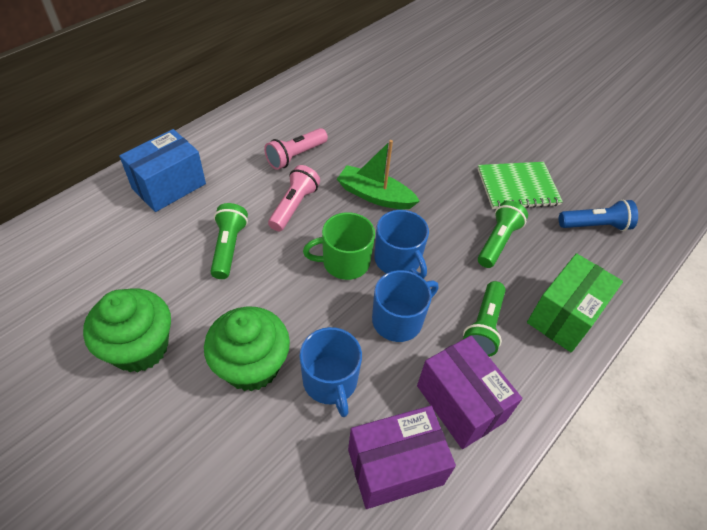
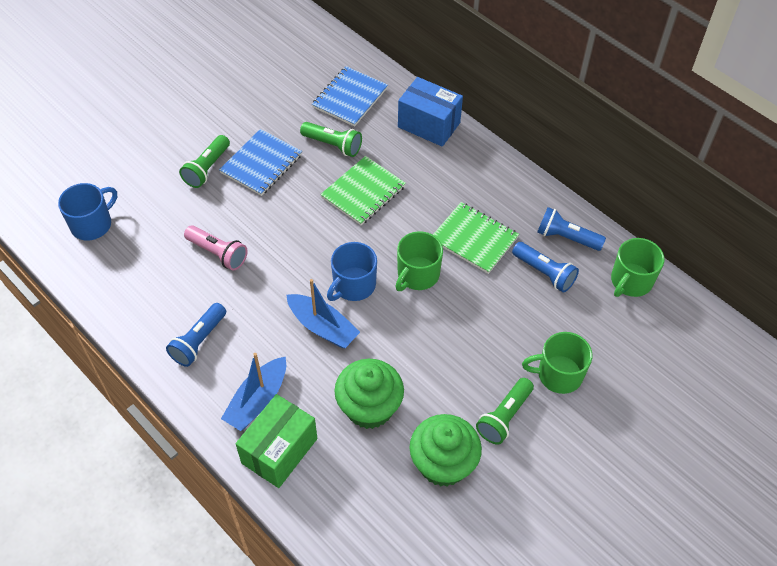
blue boat: 0 -> 2
blue flashlight: 1 -> 3
blue mug: 3 -> 2
blue notebook: 0 -> 2
green boat: 1 -> 0
green mug: 1 -> 3
green notebook: 1 -> 2
pink flashlight: 2 -> 1
purple box: 2 -> 0

